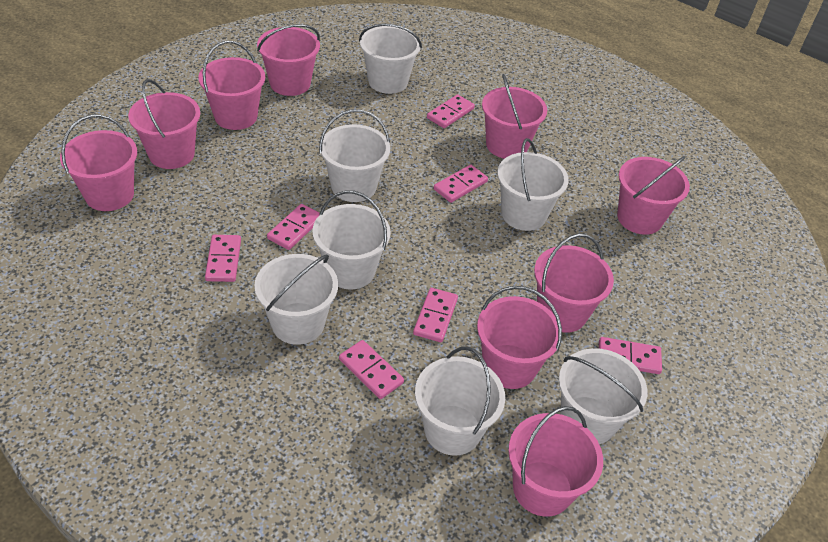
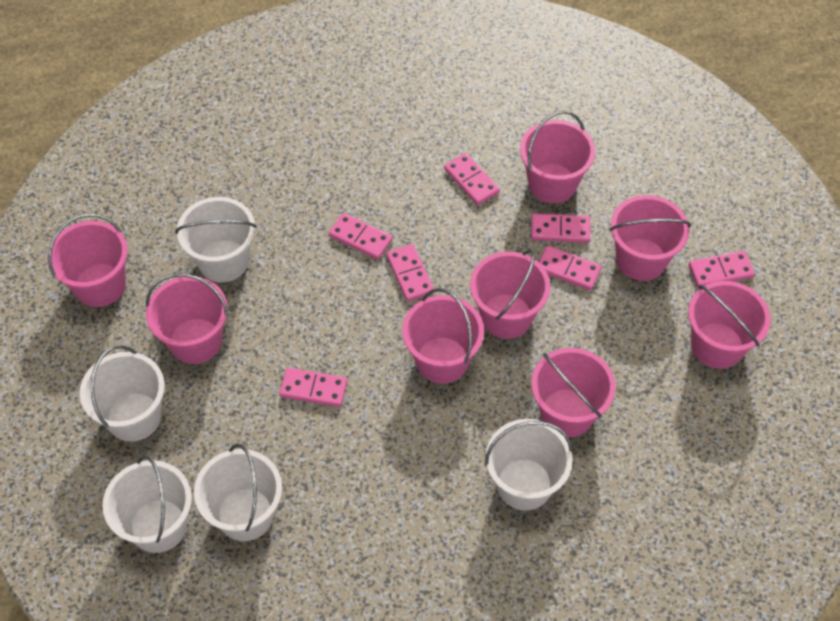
pink bucket: 9 -> 8
white bucket: 7 -> 5

